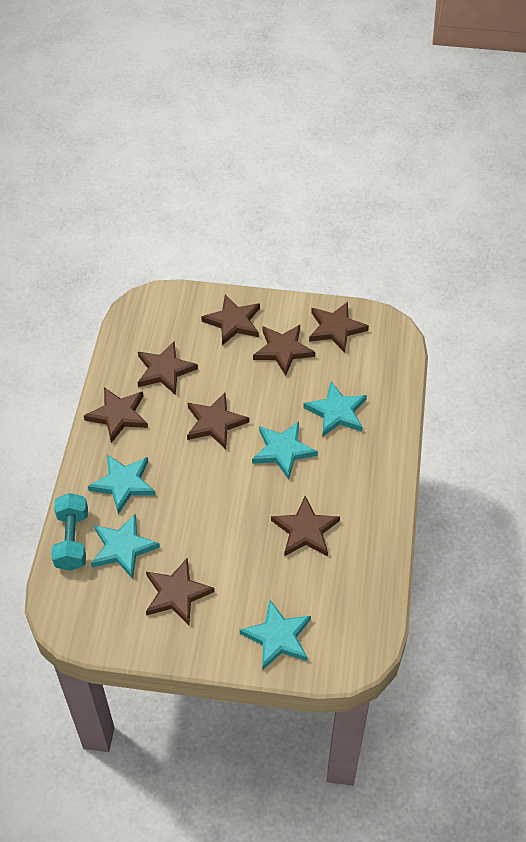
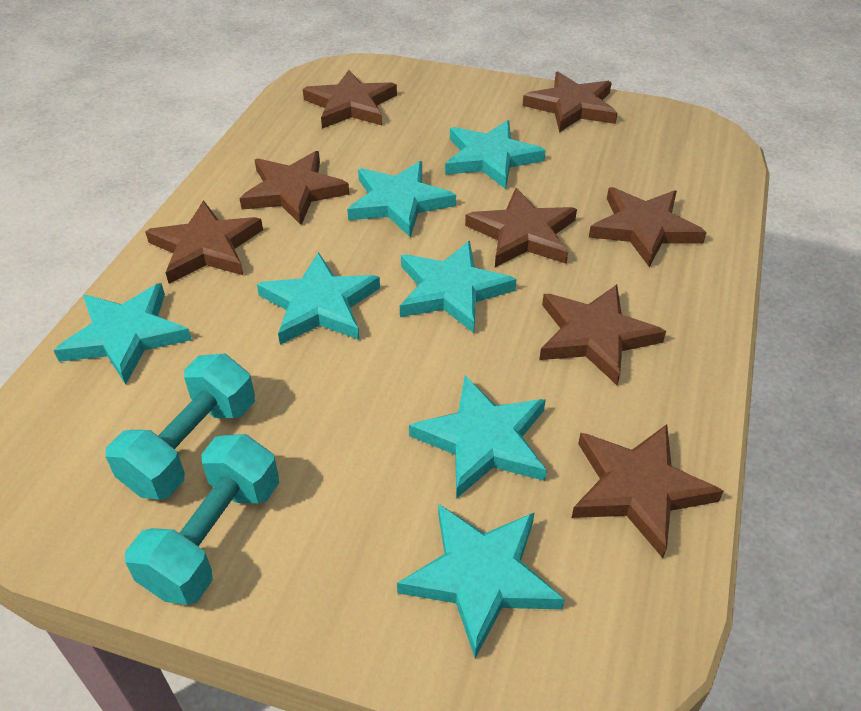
turquoise dumbbell: 1 -> 2
turquoise star: 5 -> 7

